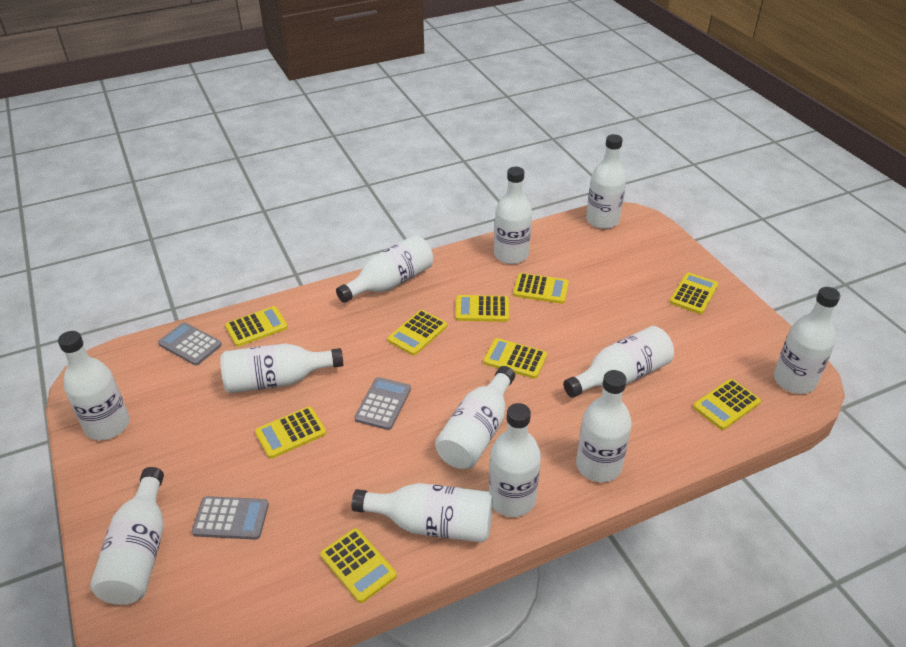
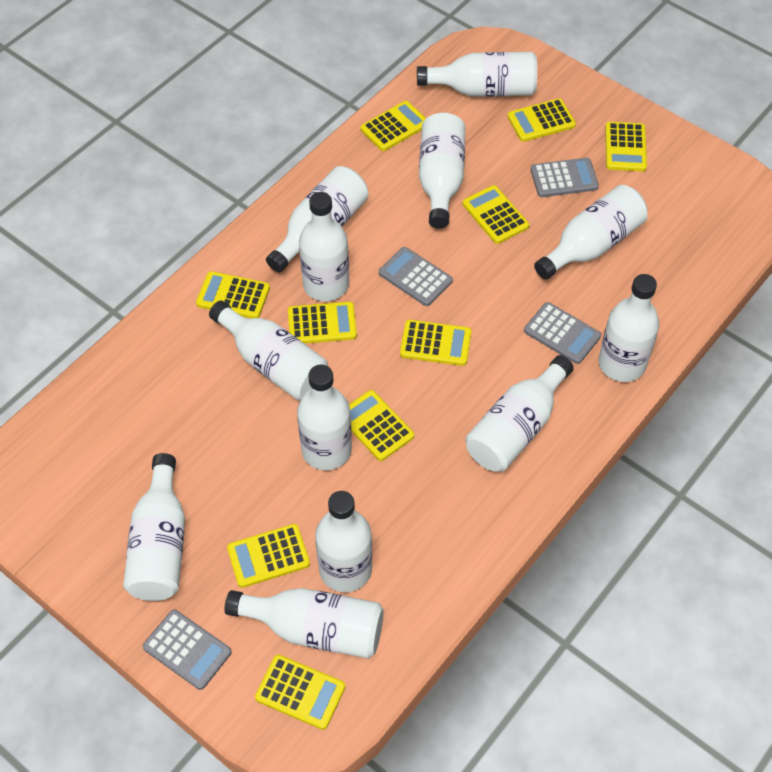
grey calculator: 3 -> 4
yellow calculator: 9 -> 10

